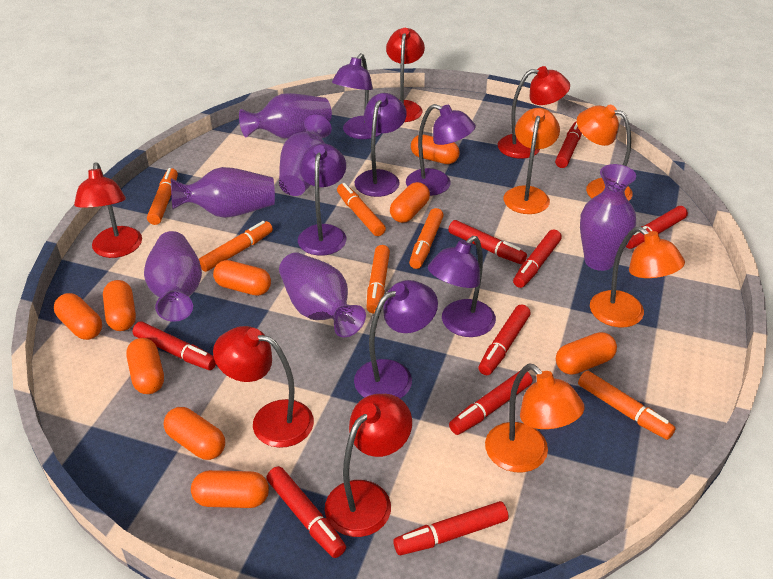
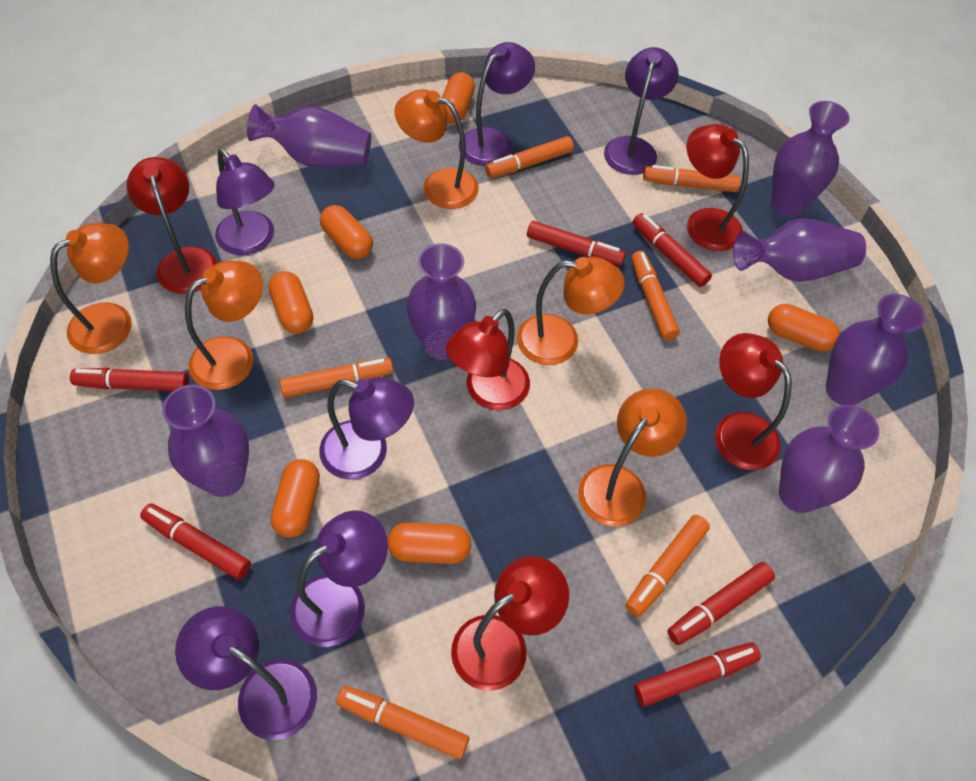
orange capsule: 9 -> 6
orange lamp: 4 -> 5
purple vase: 6 -> 7
red marker: 9 -> 6

